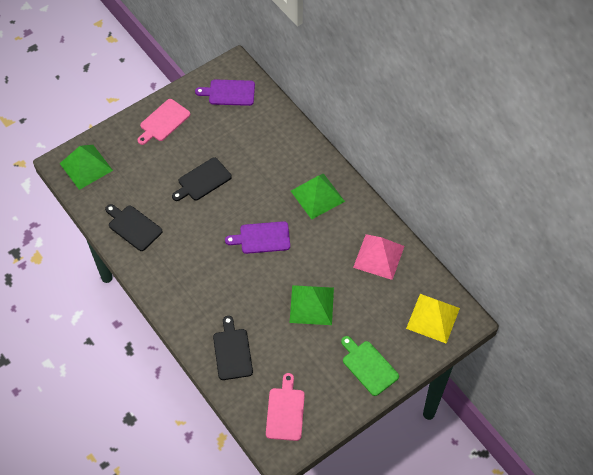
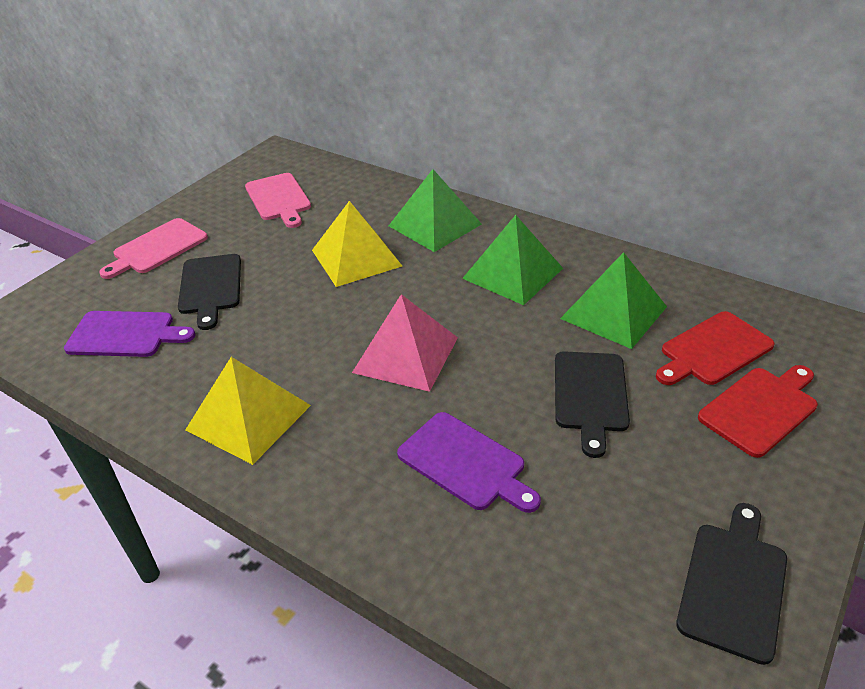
green cutting board: 1 -> 0
red cutting board: 0 -> 2
yellow pyramid: 1 -> 2

